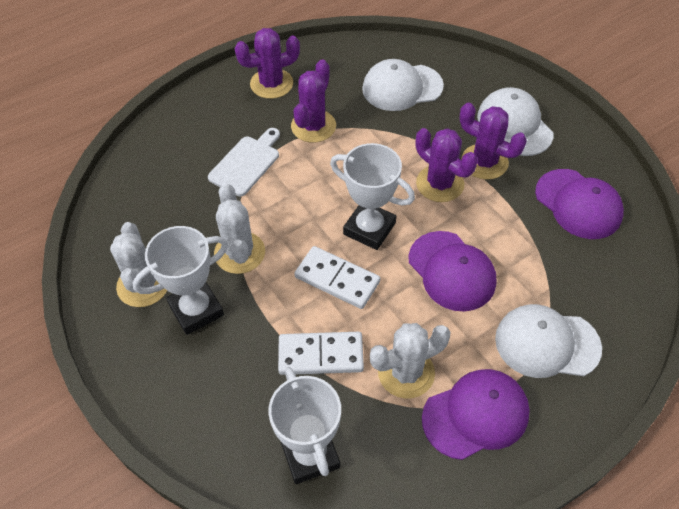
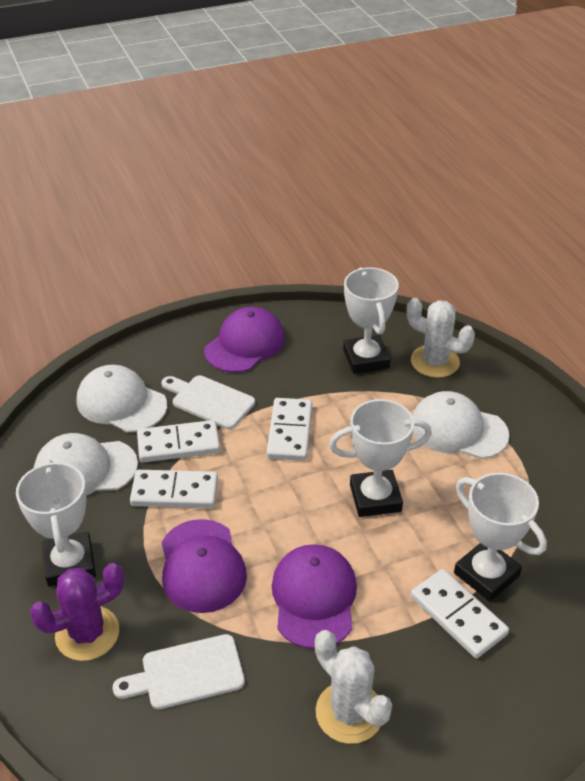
purple cactus: 4 -> 1
white cactus: 3 -> 2
white cutting board: 1 -> 2
white domino: 2 -> 4
white trophy: 3 -> 4

